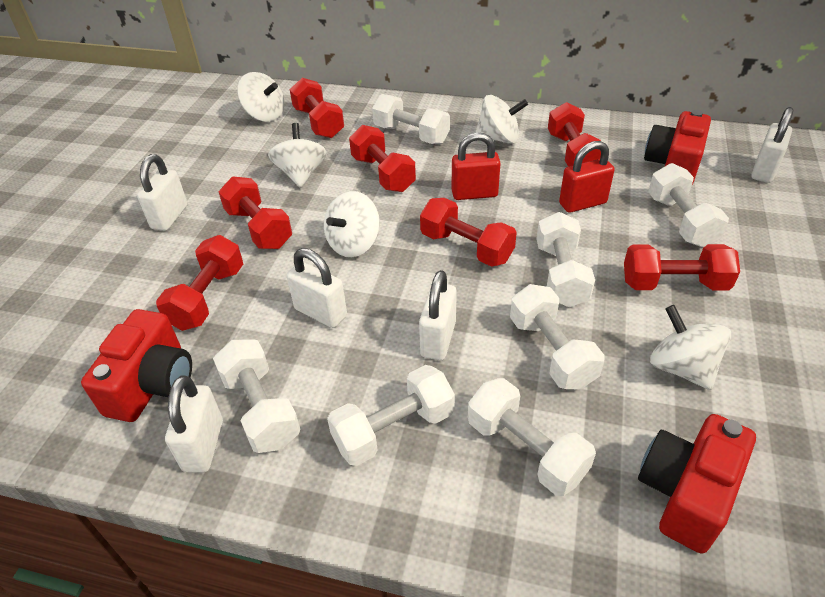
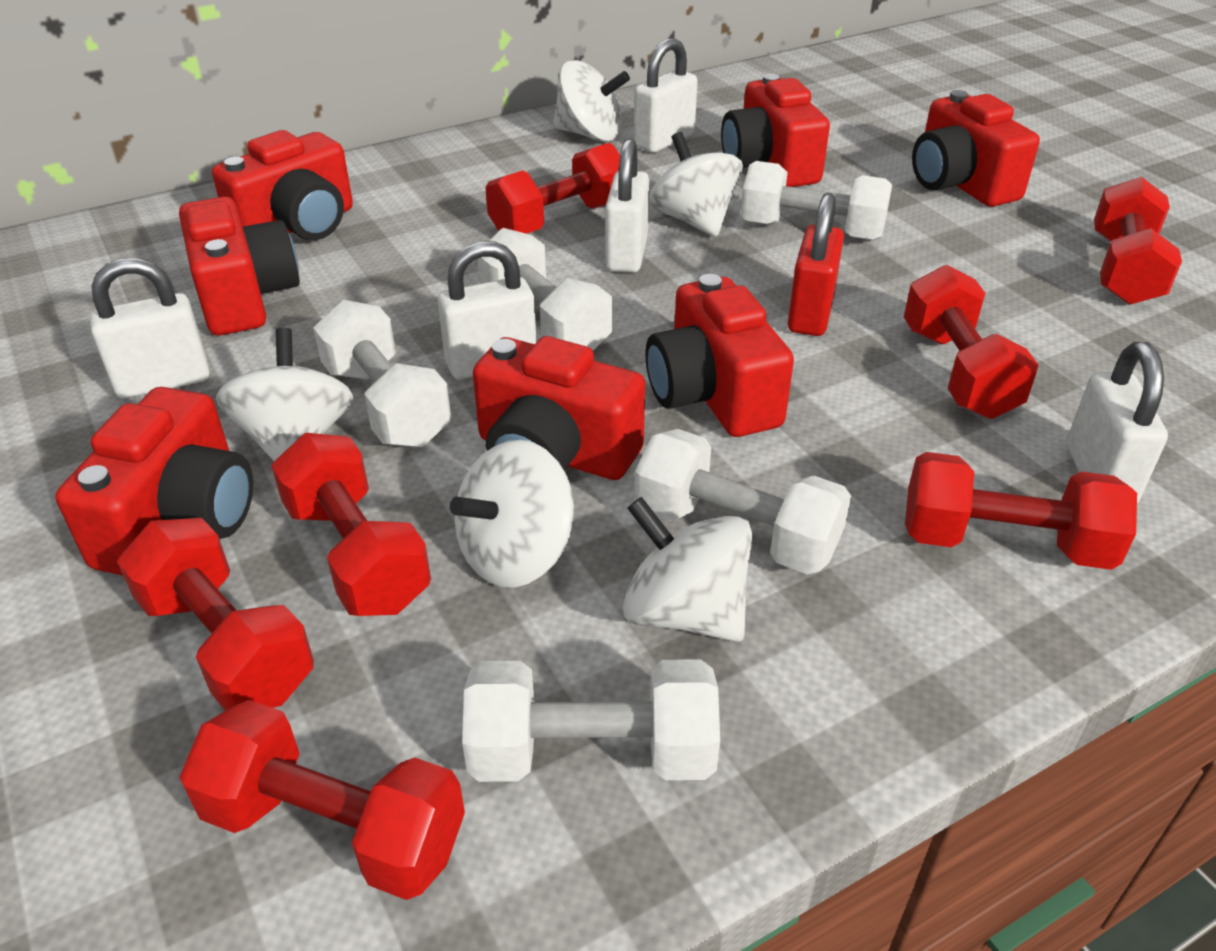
red camera: 3 -> 7
red padlock: 2 -> 1
white dumbbell: 7 -> 5

